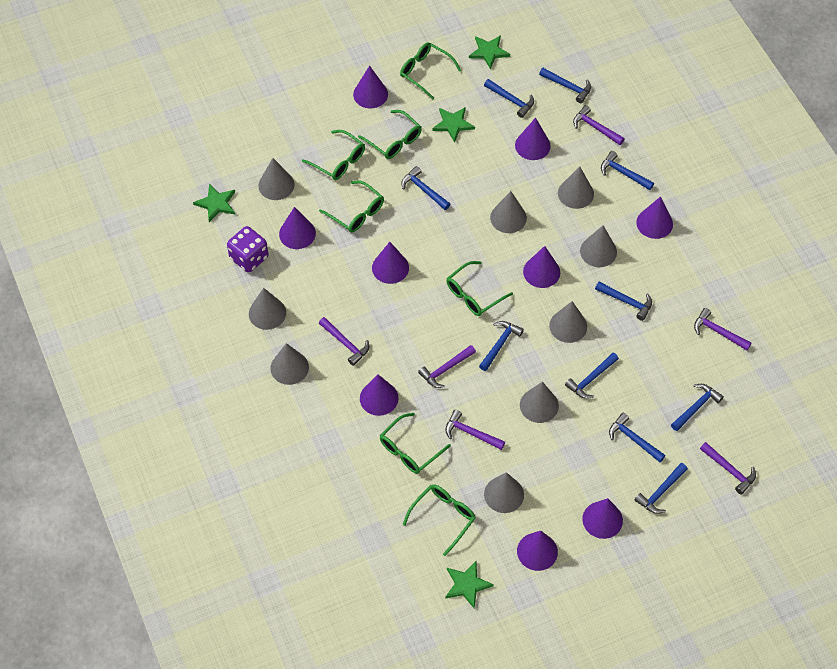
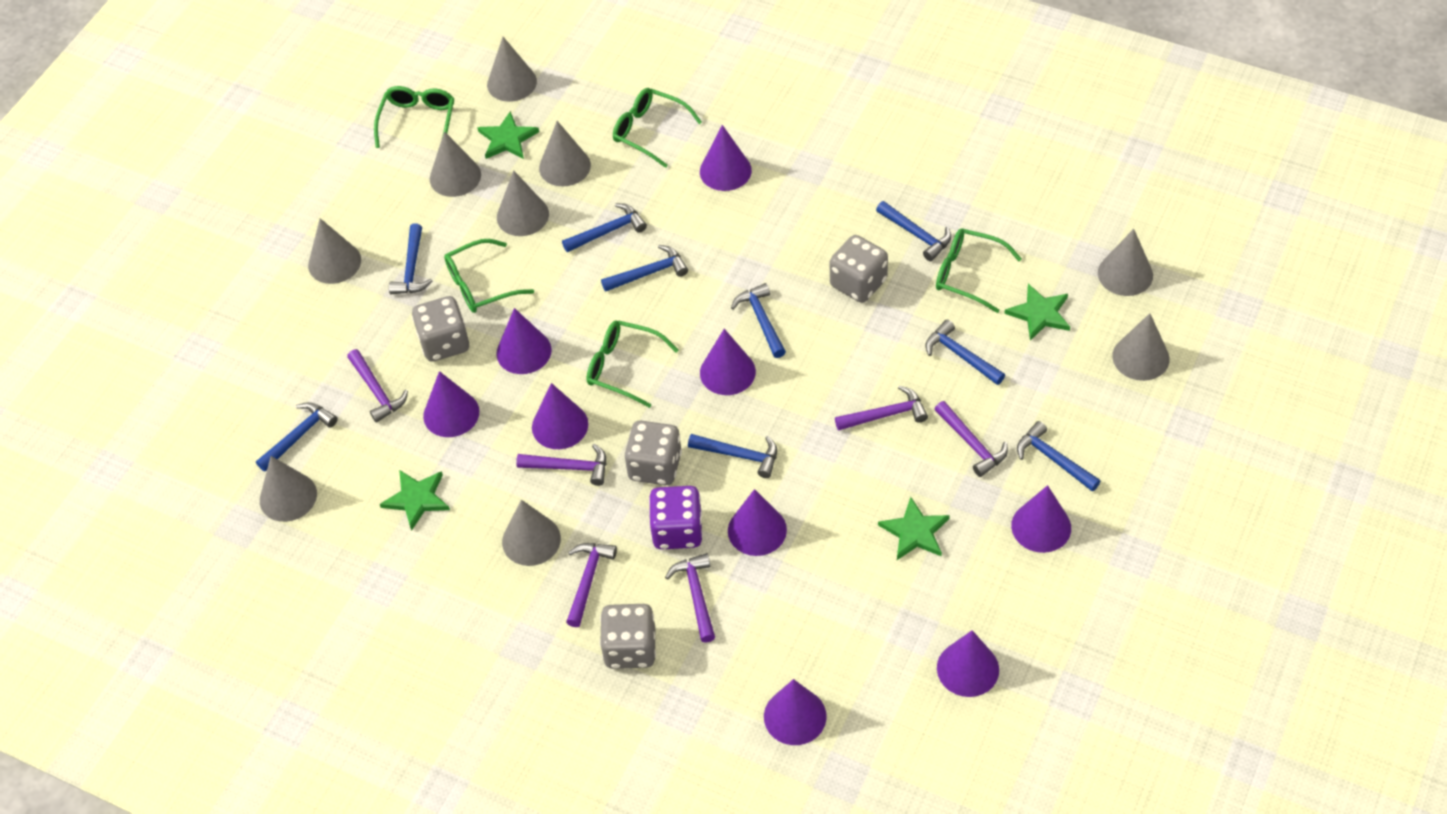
blue hammer: 10 -> 9
green glasses: 7 -> 5
grey dice: 0 -> 4

